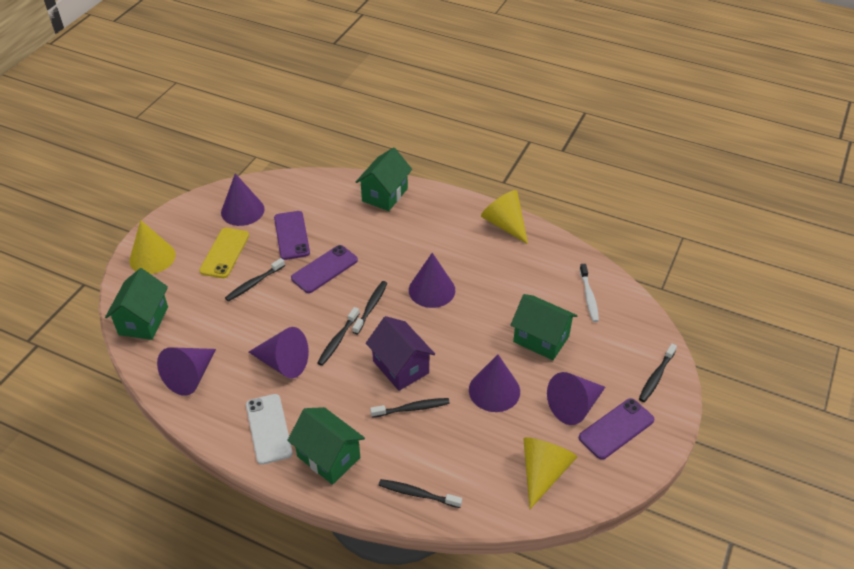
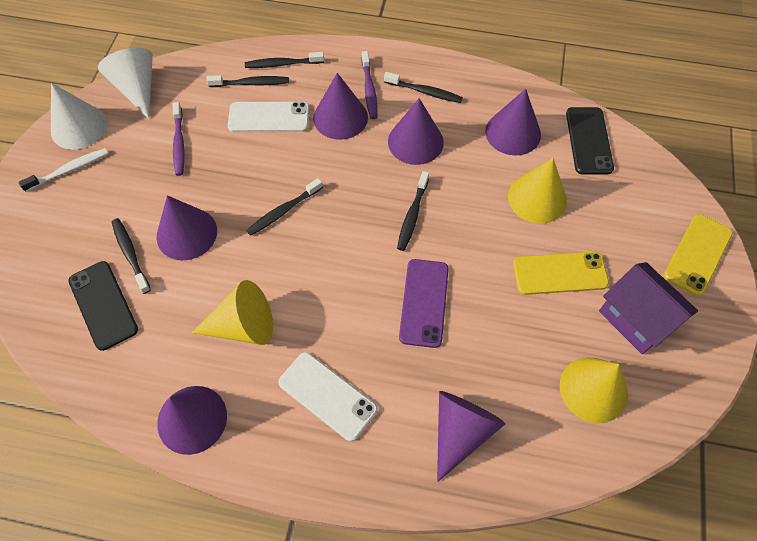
black phone: 0 -> 2
green house: 4 -> 0
purple phone: 3 -> 1
purple toothbrush: 0 -> 2
white cone: 0 -> 2
white phone: 1 -> 2
yellow phone: 1 -> 2

